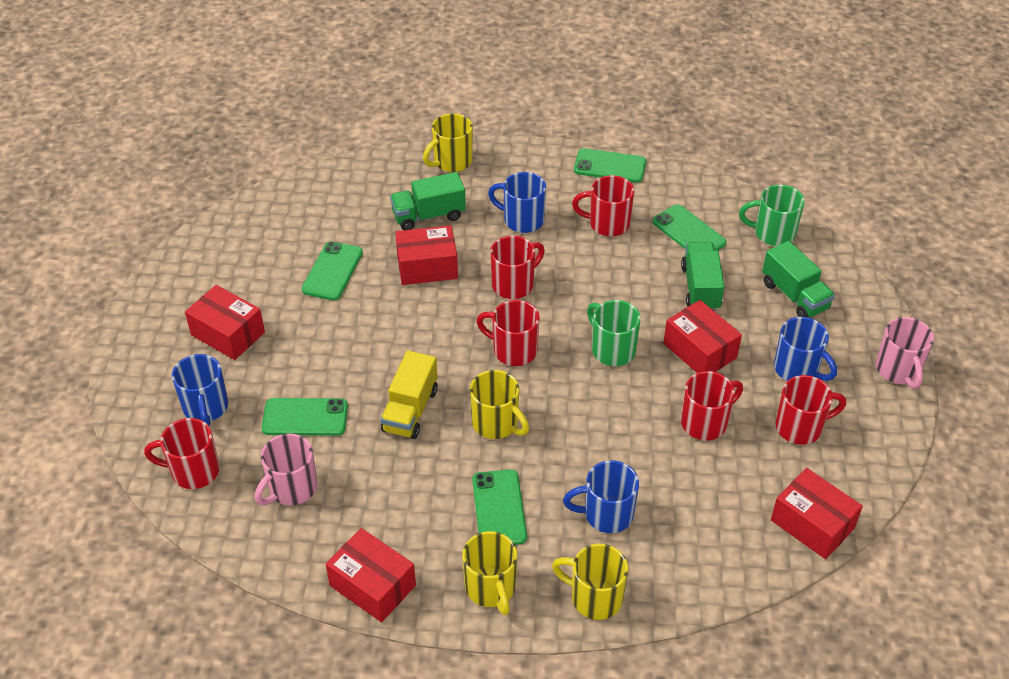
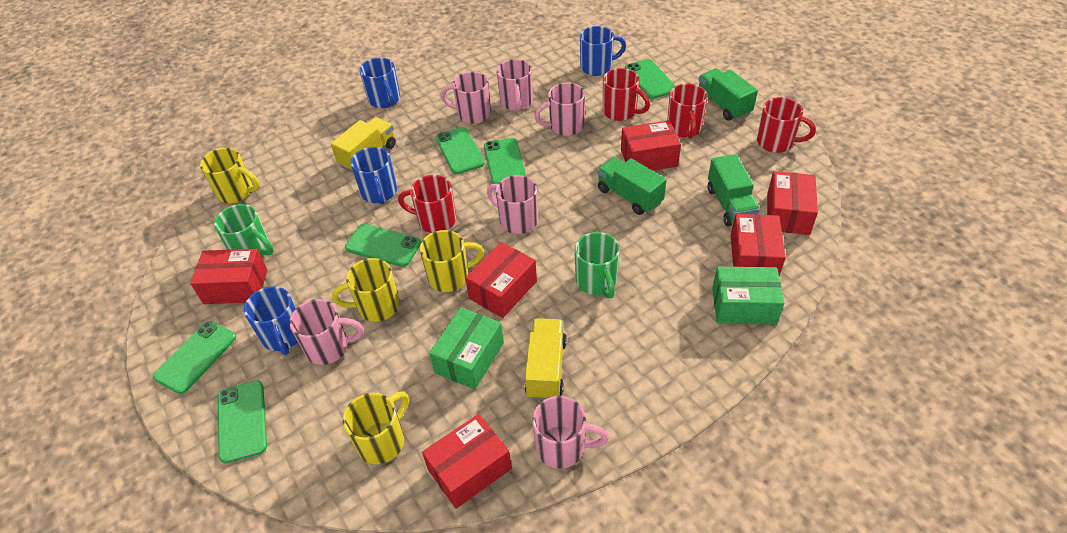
green box: 0 -> 2
green phone: 5 -> 6
pink mug: 2 -> 6
red box: 5 -> 6
red mug: 6 -> 4
yellow truck: 1 -> 2

